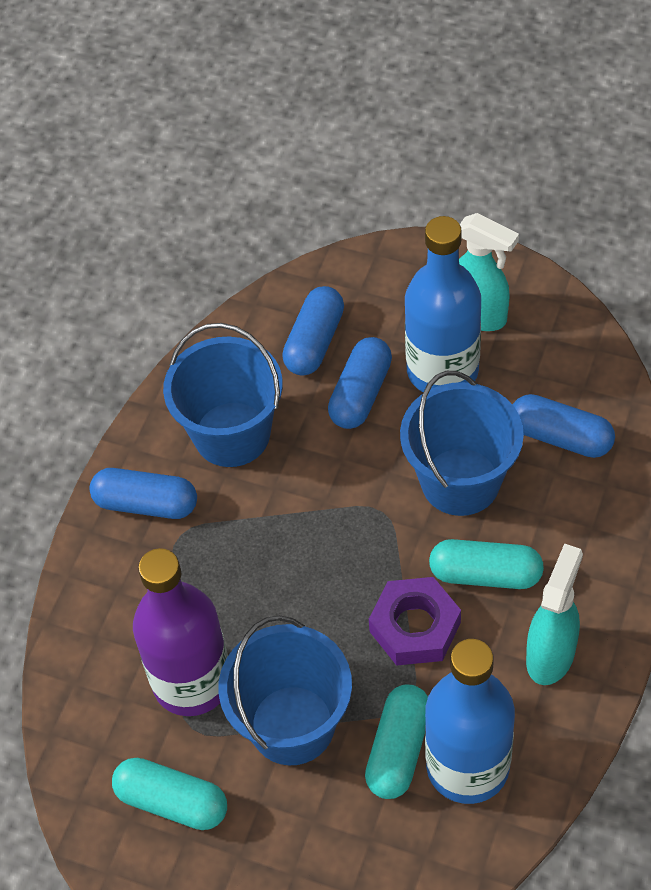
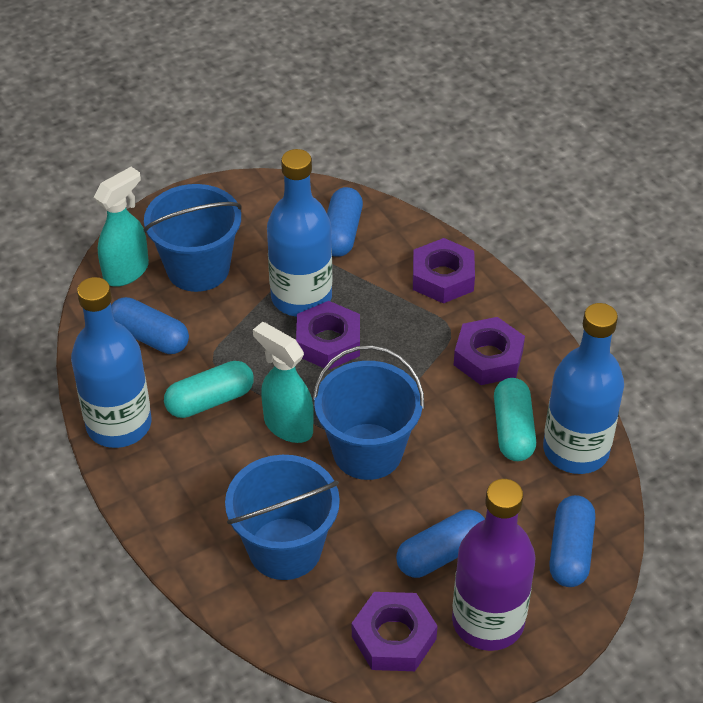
blue bottle: 2 -> 3
purple nut: 1 -> 4
turquoise capsule: 3 -> 2

